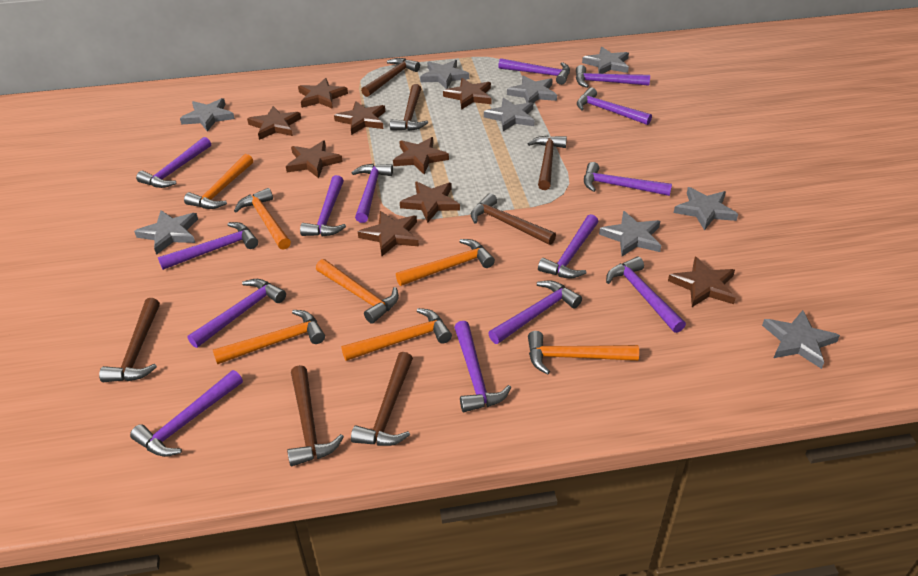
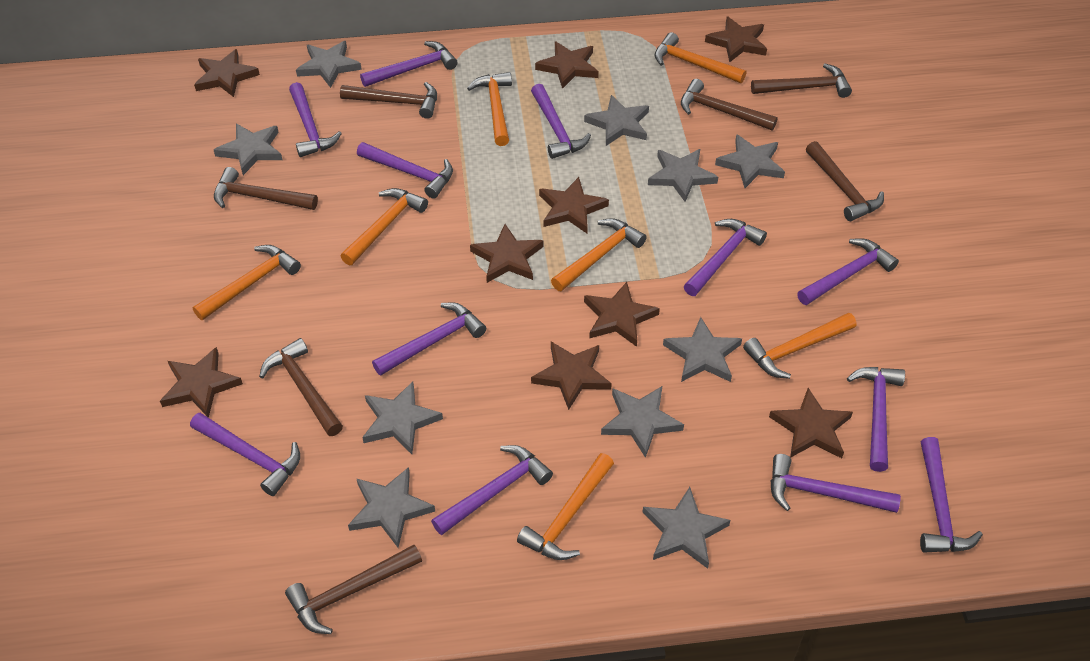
grey star: 9 -> 10
purple hammer: 14 -> 12

